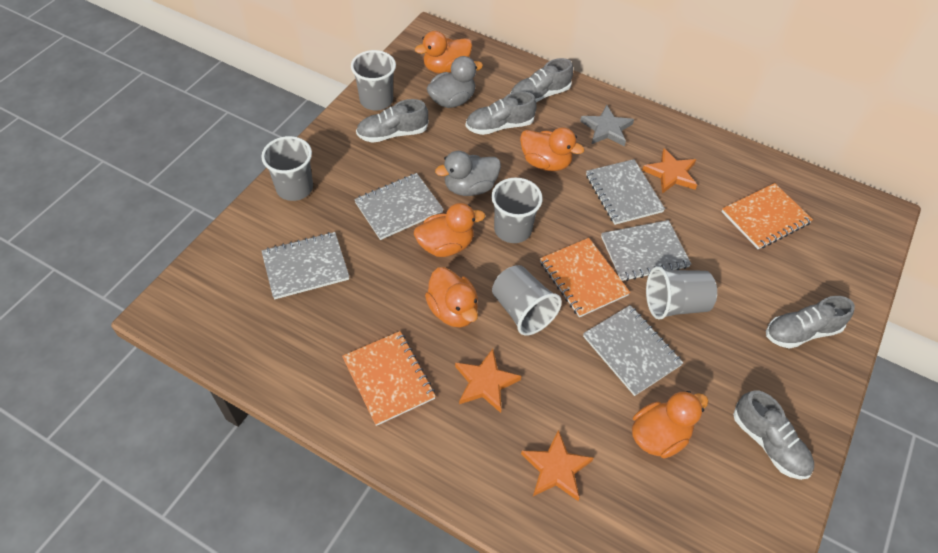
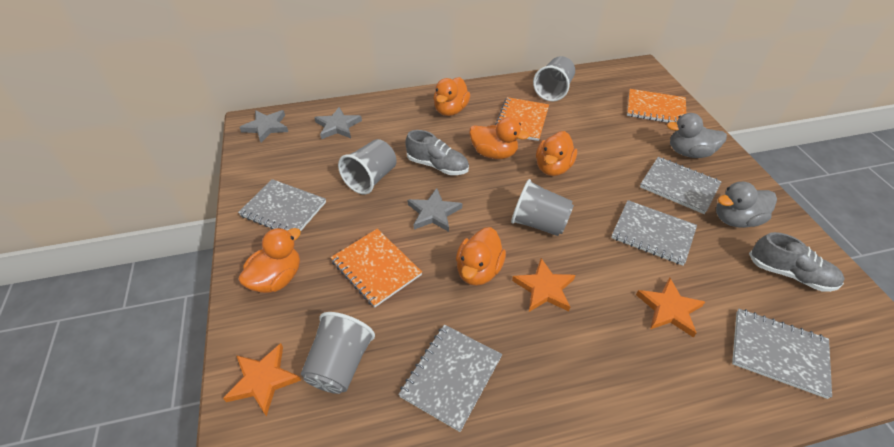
grey cup: 5 -> 4
grey shoe: 5 -> 2
grey star: 1 -> 3

